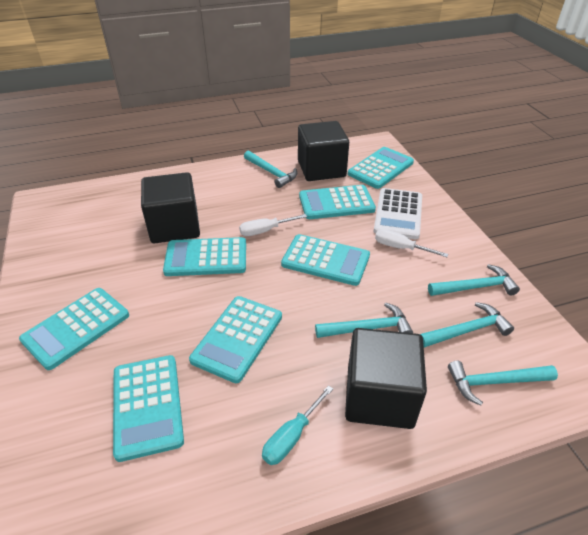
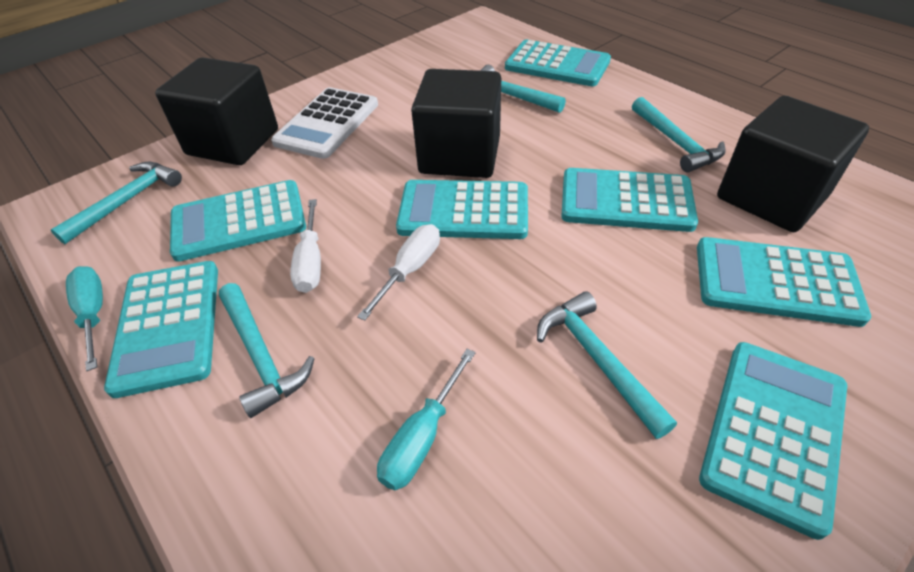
turquoise screwdriver: 1 -> 2

